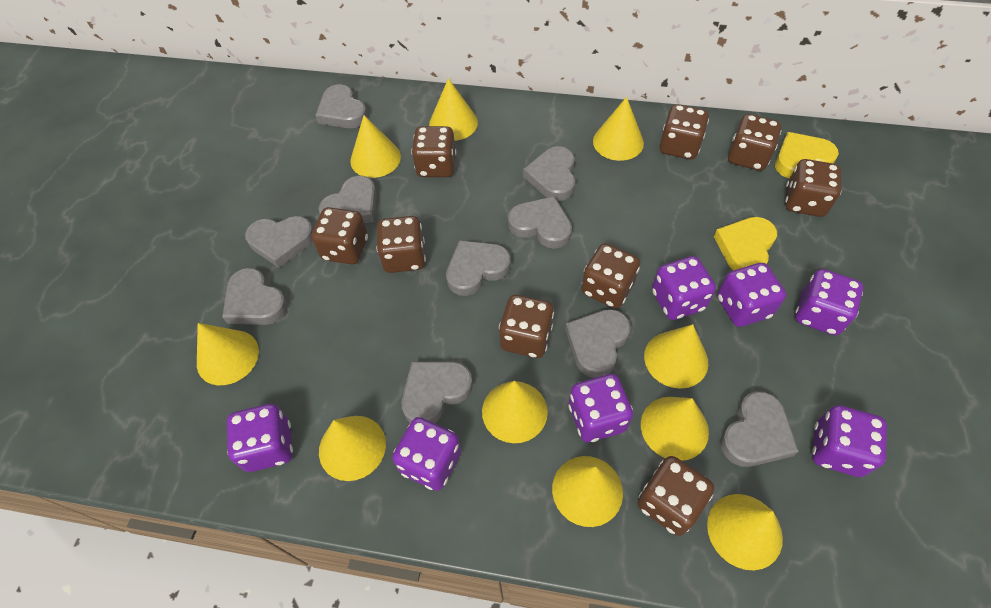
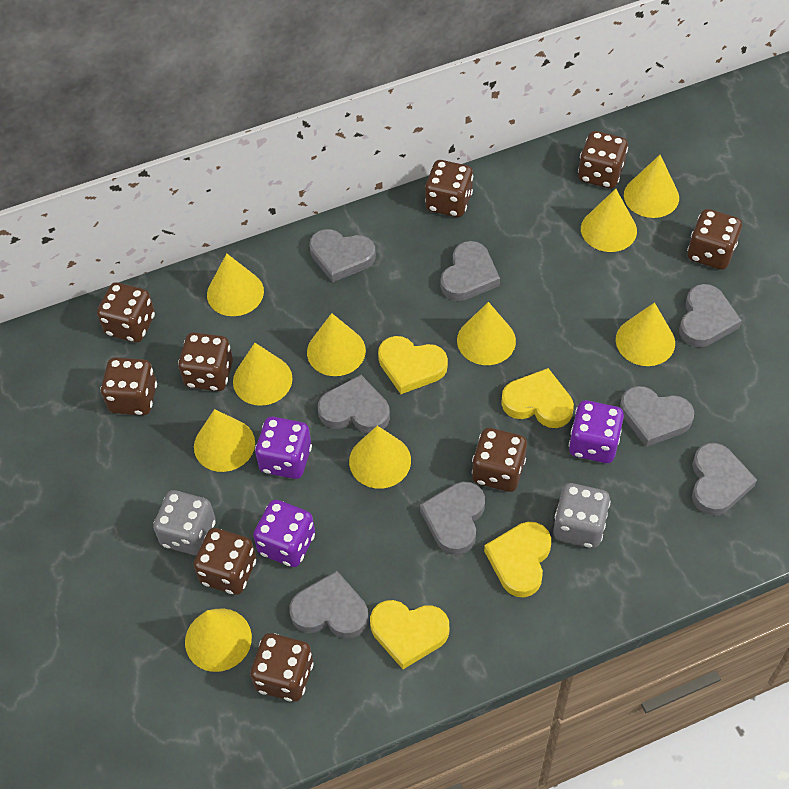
grey dice: 0 -> 2
grey heart: 10 -> 8
purple dice: 7 -> 3
yellow heart: 2 -> 4

